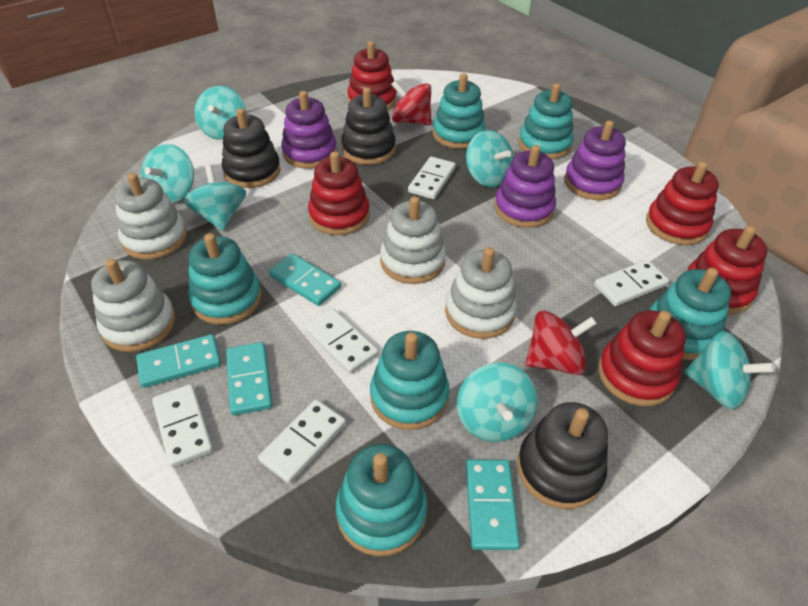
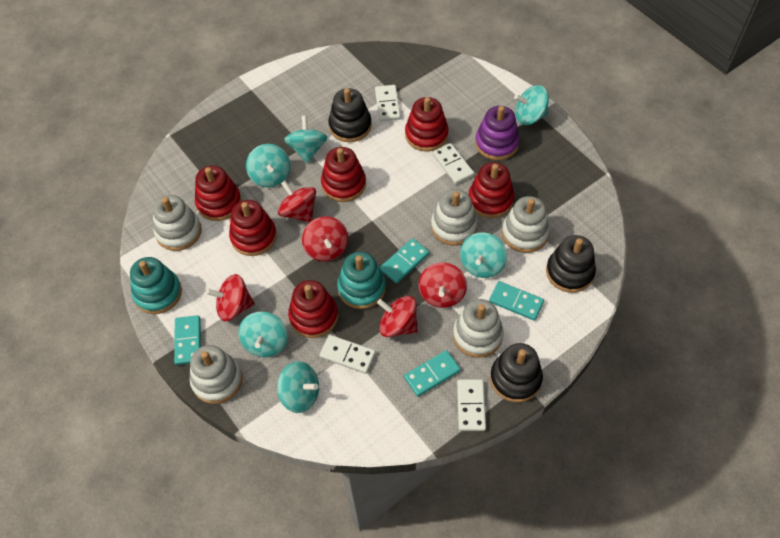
purple stacking toy: 3 -> 1
red spinning top: 2 -> 5
red stacking toy: 5 -> 6
turquoise stacking toy: 6 -> 2
white domino: 5 -> 4
white stacking toy: 4 -> 5

